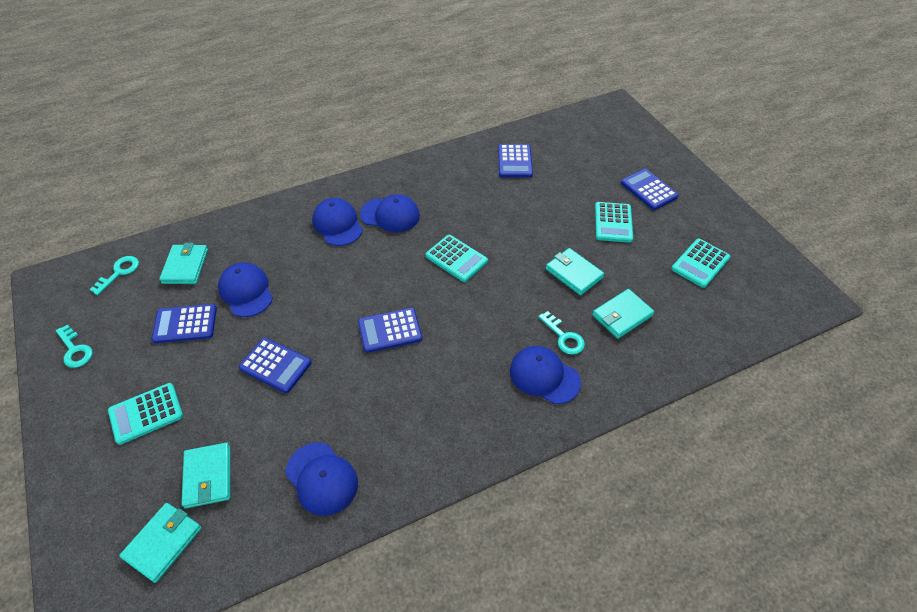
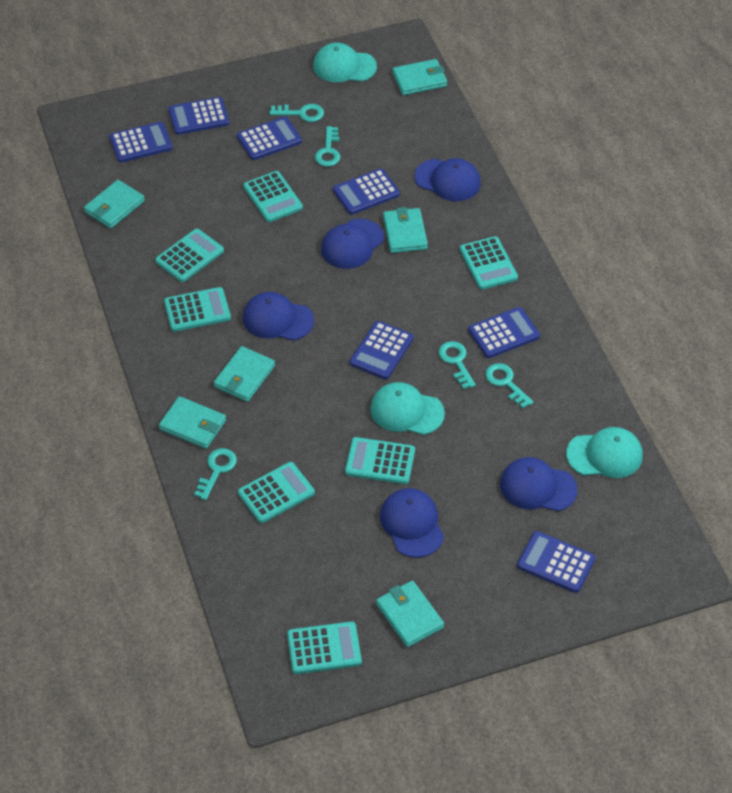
blue calculator: 5 -> 7
turquoise calculator: 4 -> 7
turquoise cap: 0 -> 3
turquoise key: 3 -> 5
turquoise wallet: 5 -> 6

